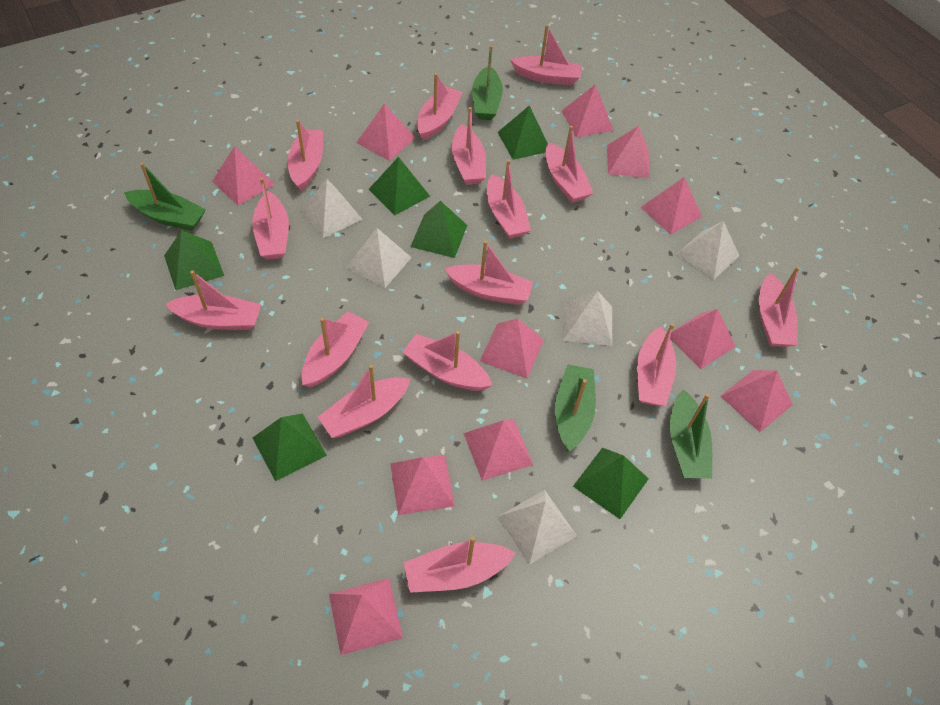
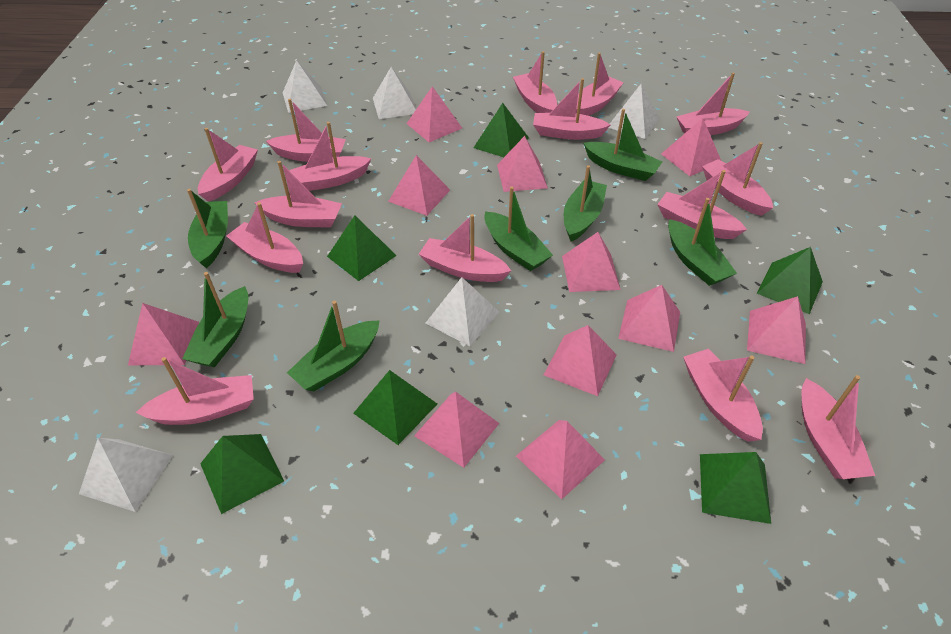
green boat: 4 -> 7

